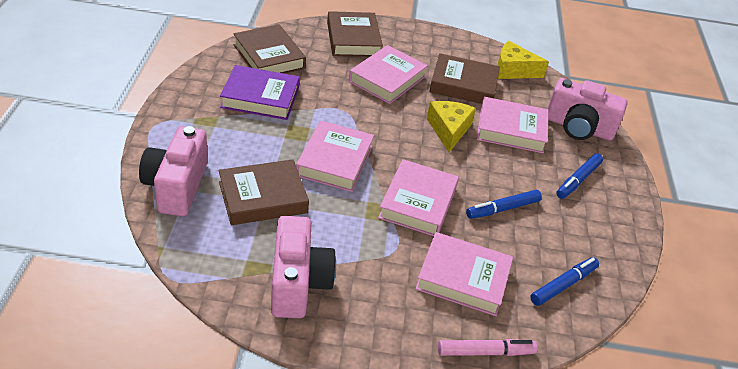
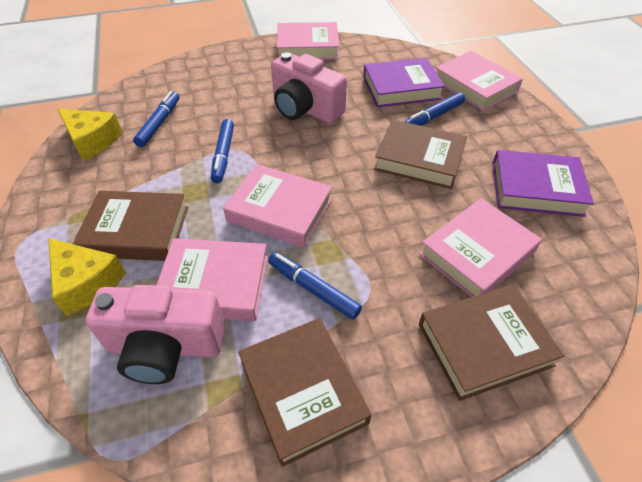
blue marker: 3 -> 4
pink camera: 3 -> 2
pink marker: 1 -> 0
purple book: 1 -> 2

